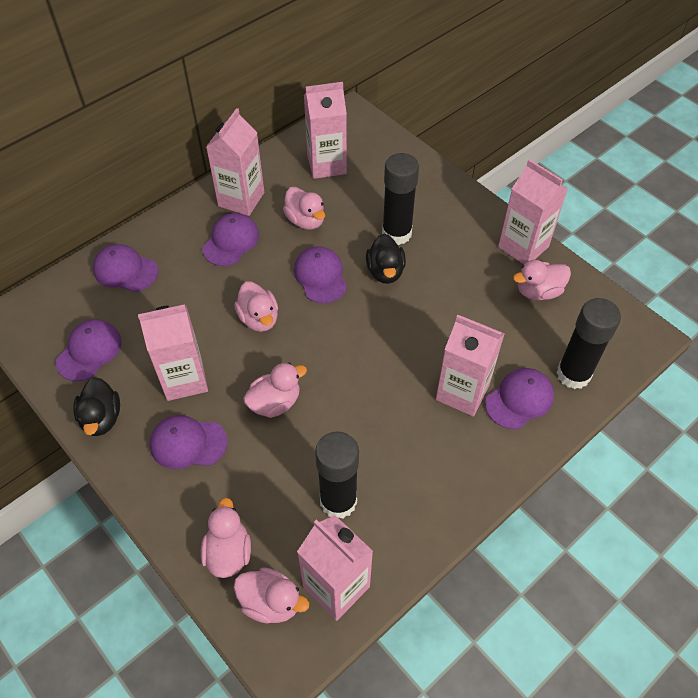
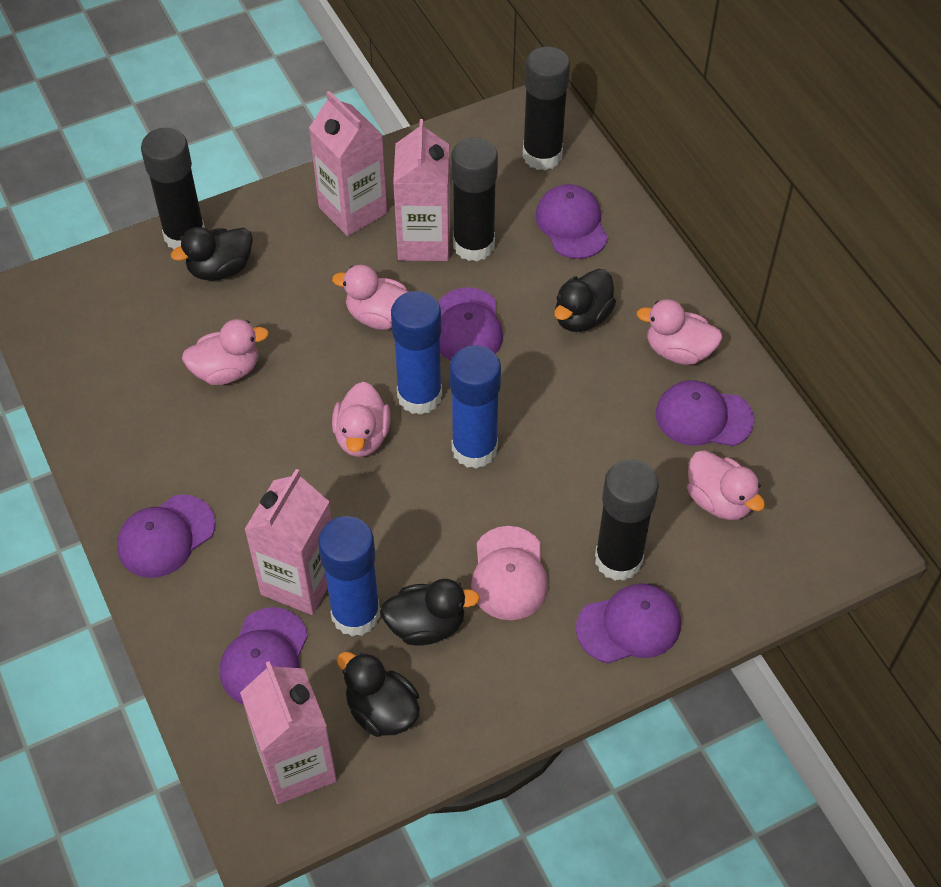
black duck: 2 -> 4
black glue stick: 3 -> 4
blue glue stick: 0 -> 3
pink cap: 0 -> 1
pink carton: 6 -> 4
pink duck: 6 -> 5

